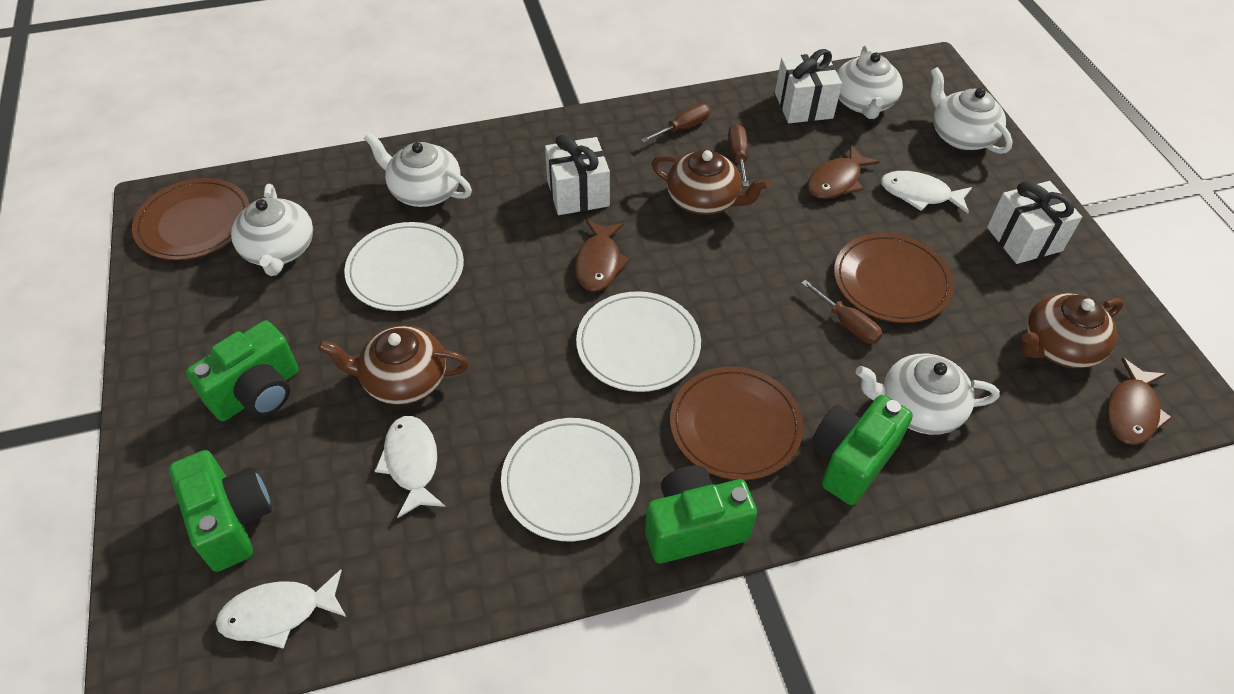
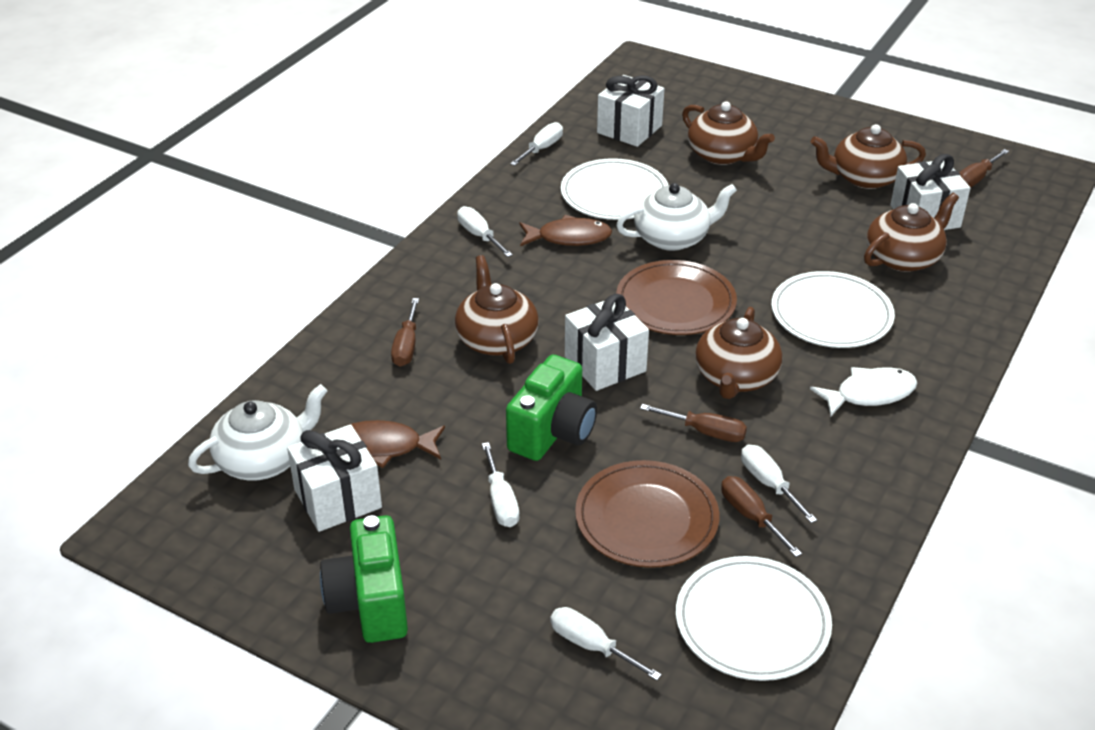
brown fish: 3 -> 2
brown plate: 3 -> 2
brown screwdriver: 3 -> 4
brown teapot: 3 -> 5
green camera: 4 -> 2
white fish: 3 -> 1
white gift: 3 -> 4
white screwdriver: 0 -> 5
white teapot: 5 -> 2

